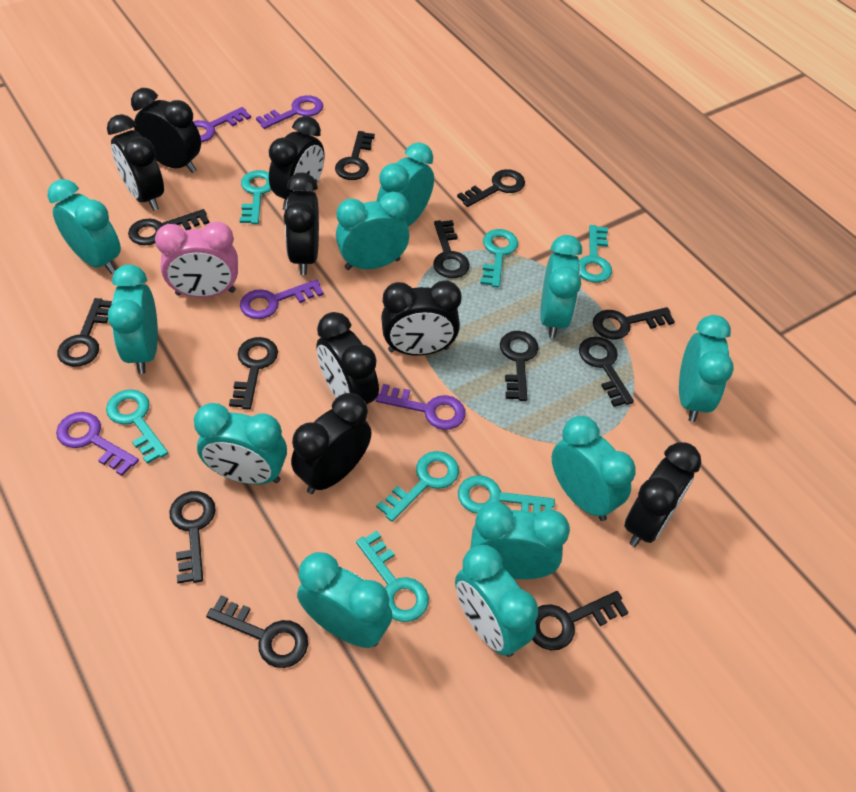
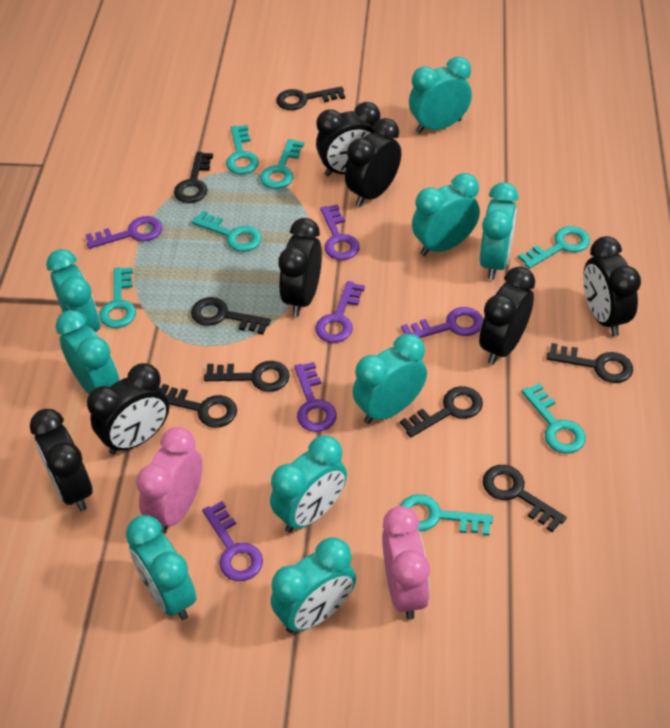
black clock: 8 -> 7
black key: 12 -> 8
pink clock: 1 -> 2
purple key: 5 -> 6
turquoise clock: 11 -> 9

